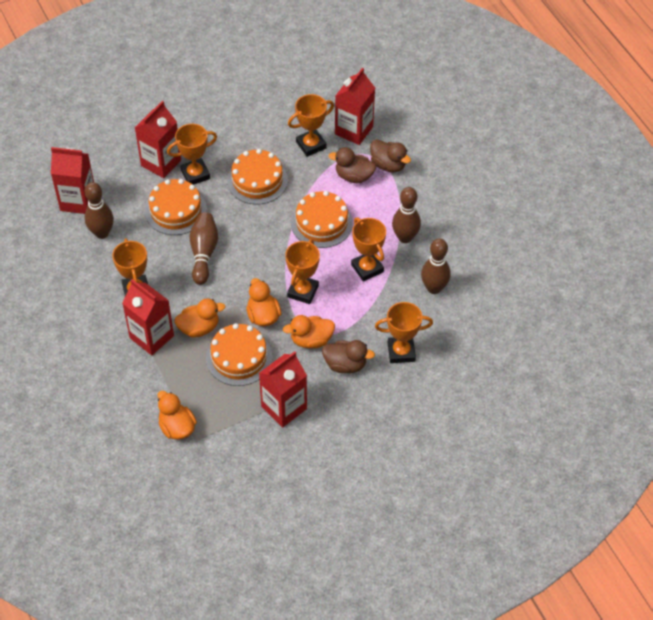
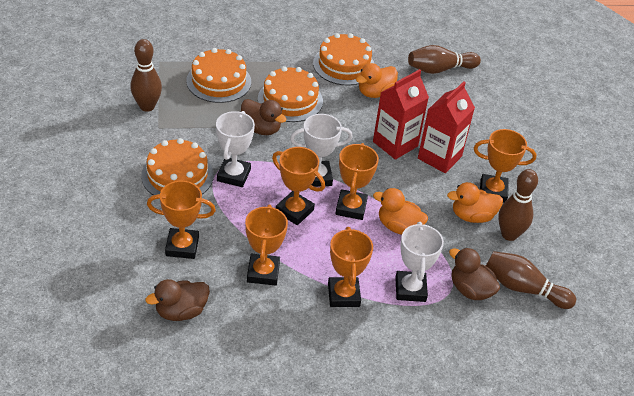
orange duck: 4 -> 3
red carton: 5 -> 2
white trophy: 0 -> 3

